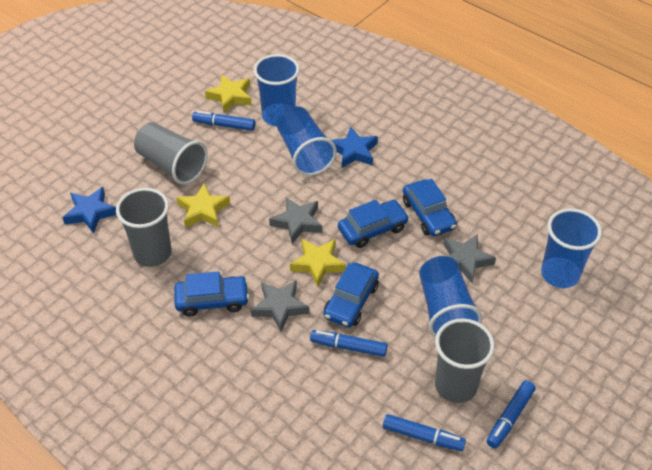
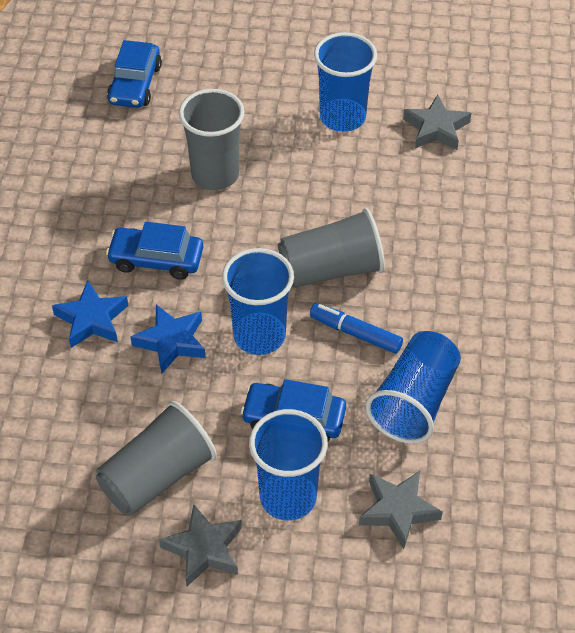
blue car: 4 -> 3
blue marker: 4 -> 1
yellow star: 3 -> 0

